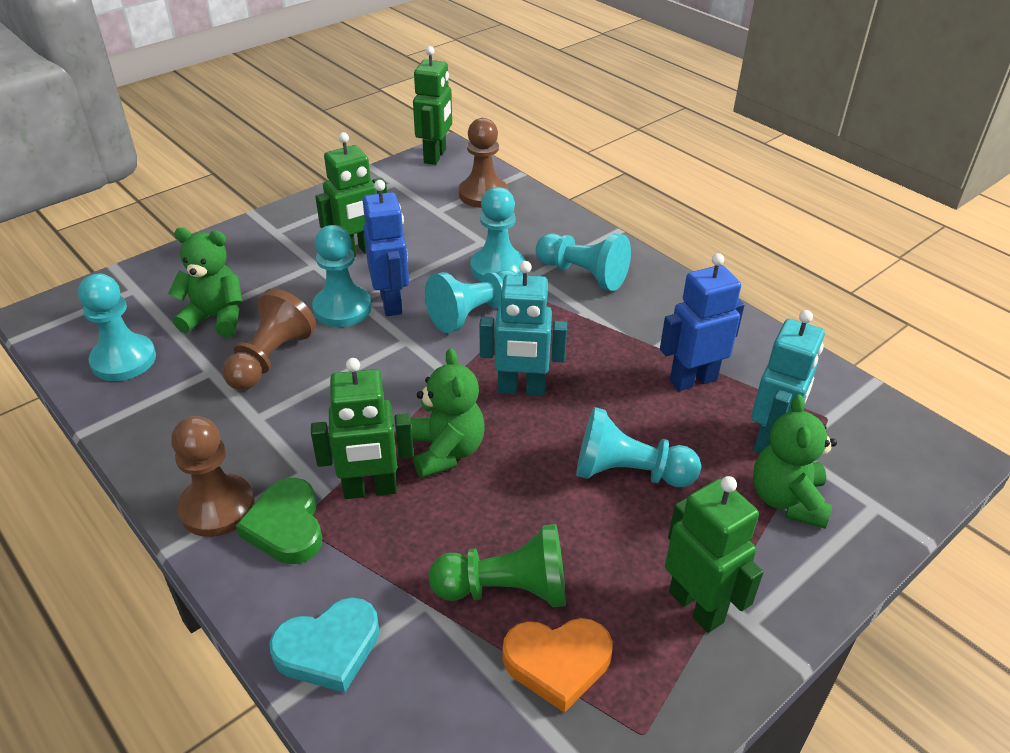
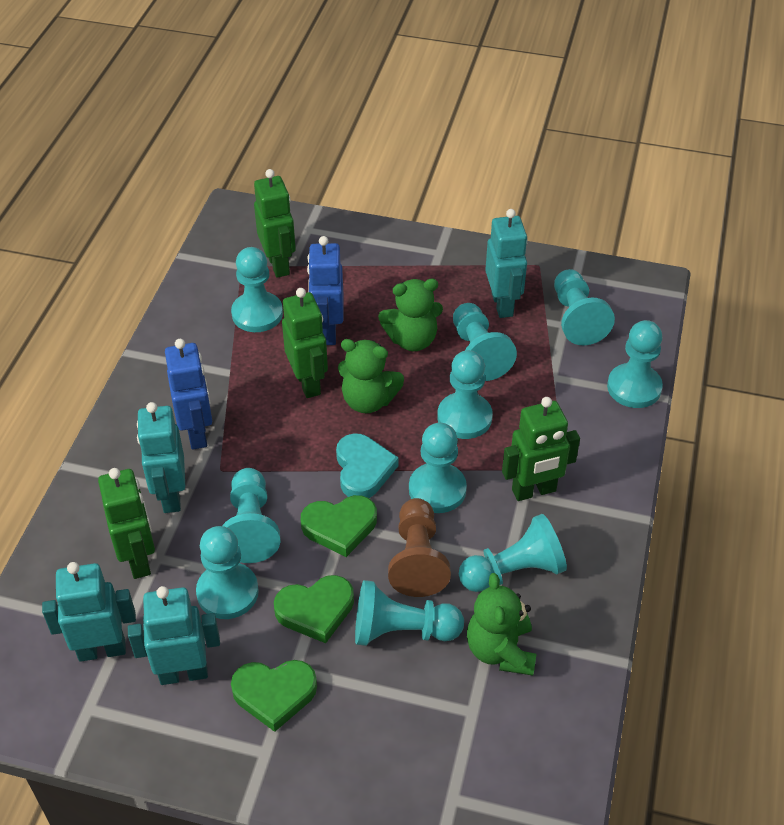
brown pawn: 3 -> 1
green heart: 1 -> 3
green pawn: 1 -> 0
orange heart: 1 -> 0
turquoise pawn: 6 -> 10
turquoise robot: 2 -> 4

